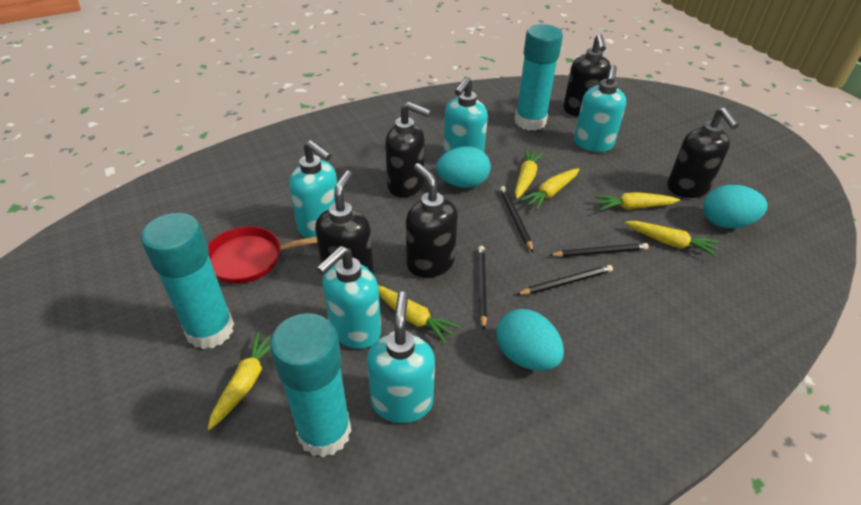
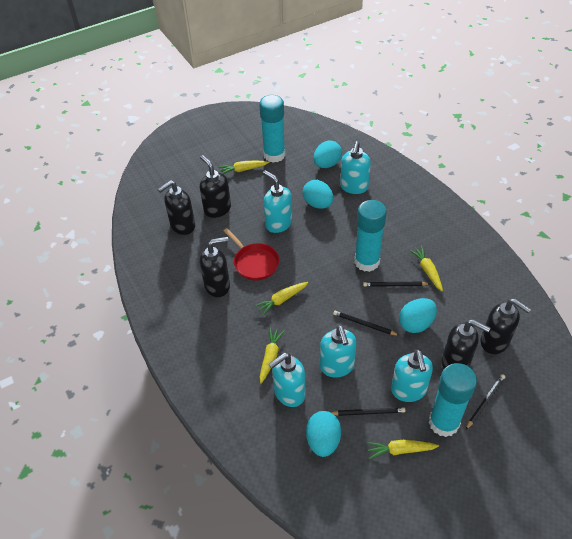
turquoise egg: 3 -> 4
yellow carrot: 6 -> 5

